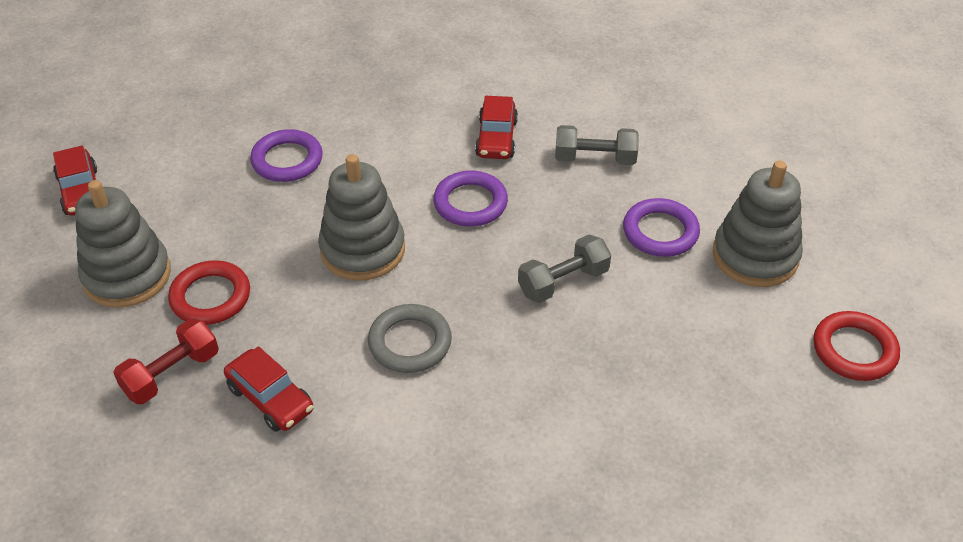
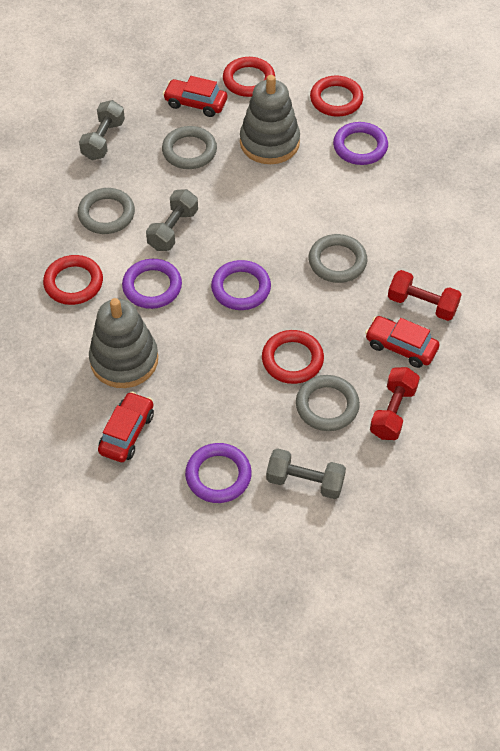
grey dumbbell: 2 -> 3
grey ring: 1 -> 4
grey stacking toy: 3 -> 2
purple ring: 3 -> 4
red dumbbell: 1 -> 2
red ring: 2 -> 4

